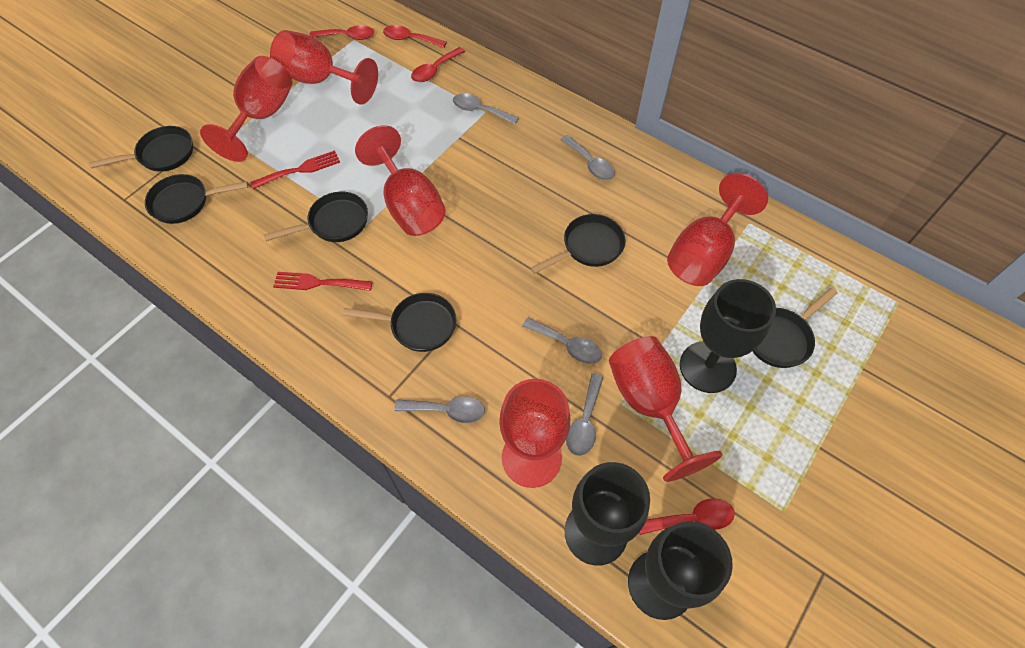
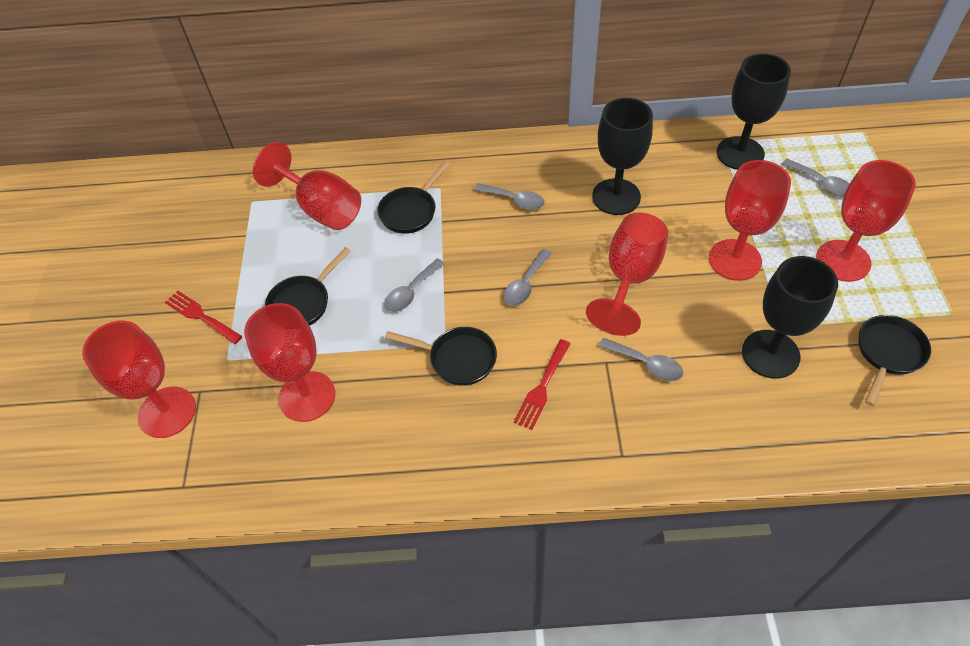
black pan: 6 -> 4
red spoon: 4 -> 0

